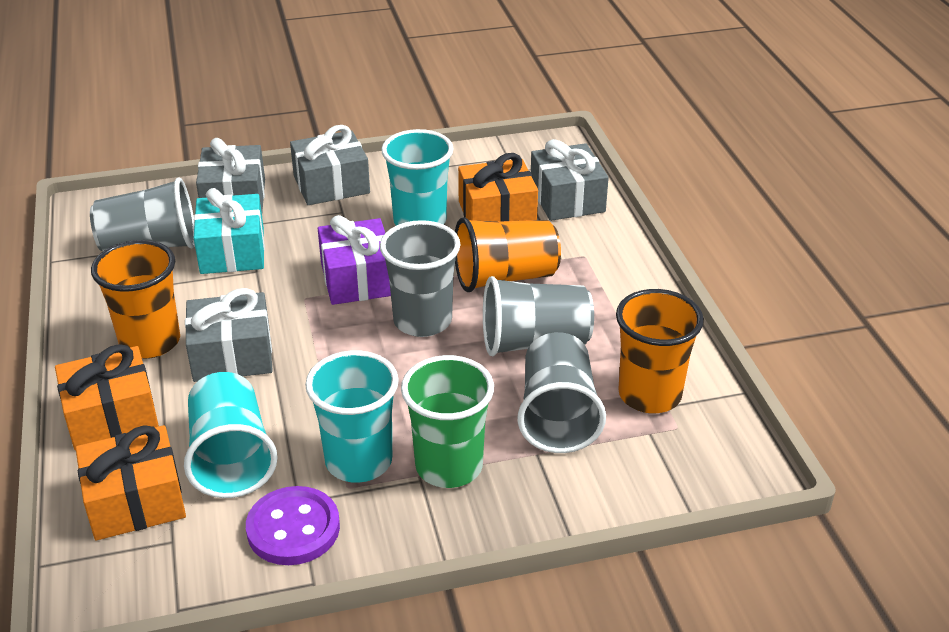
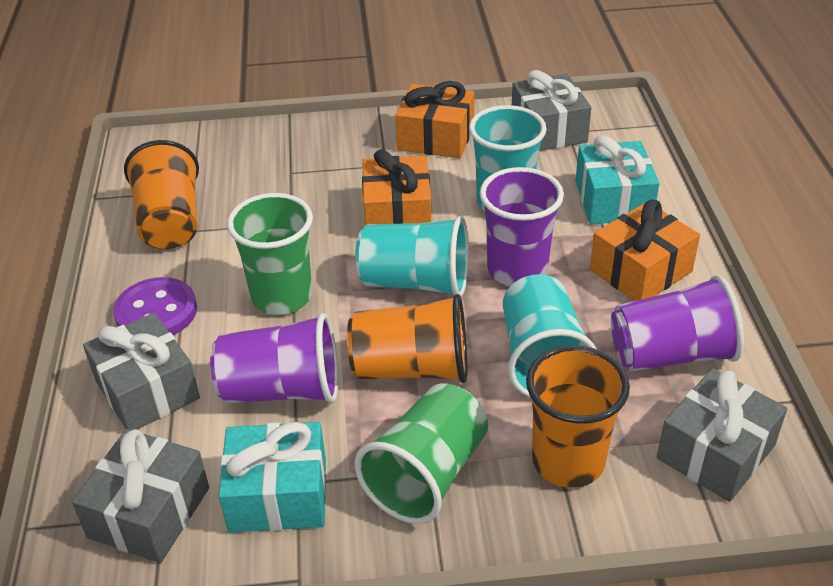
green cup: 1 -> 2
grey cup: 4 -> 0
purple cup: 0 -> 3
purple gift: 1 -> 0
turquoise gift: 1 -> 2

